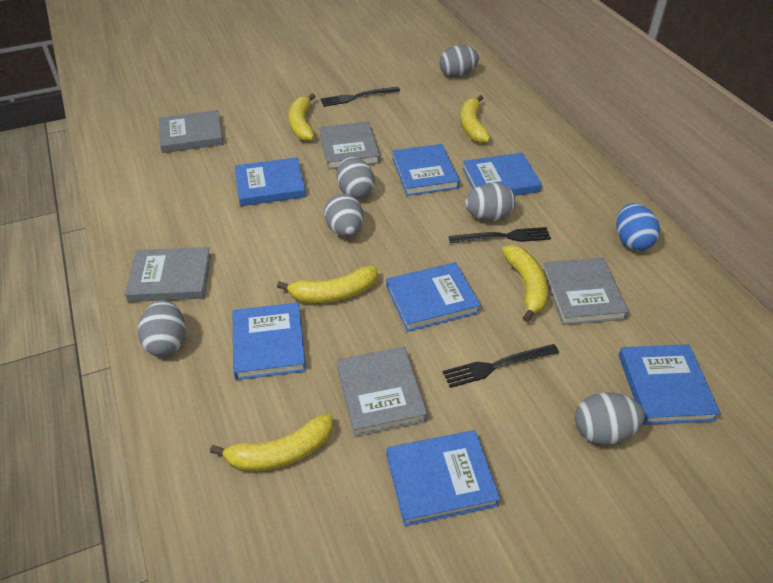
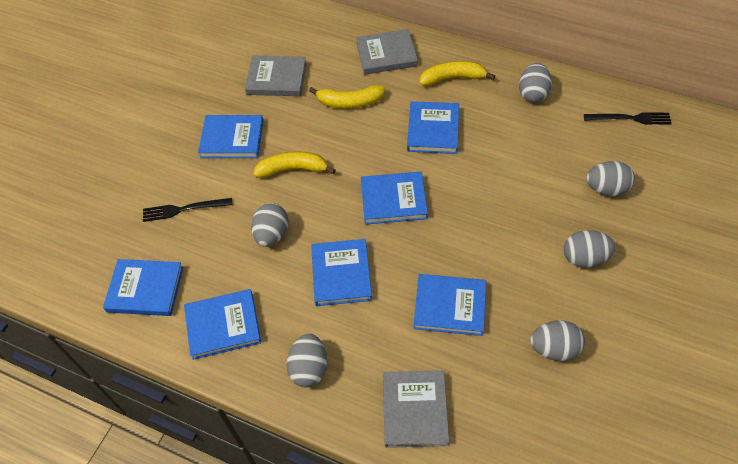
black fork: 3 -> 2
blue egg: 1 -> 0
grey book: 5 -> 3
yellow banana: 5 -> 3

